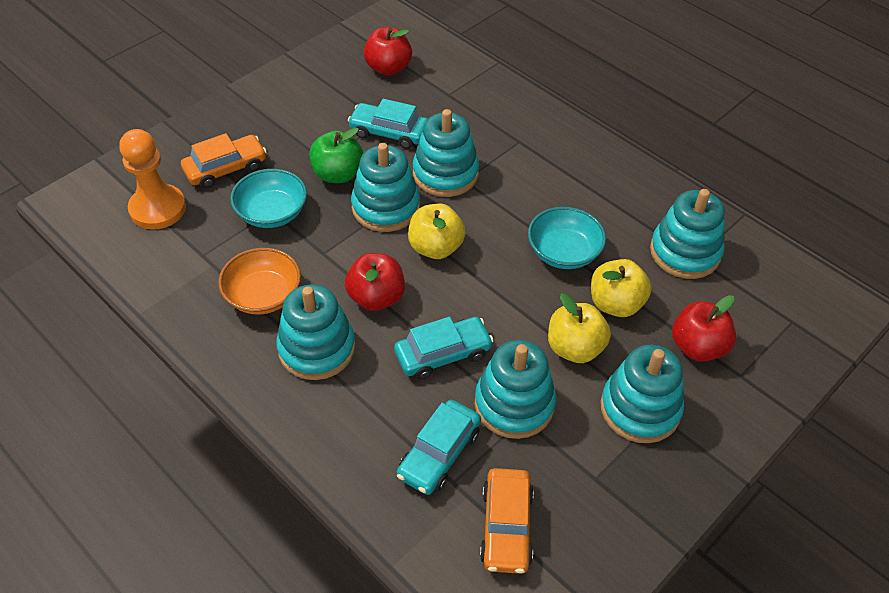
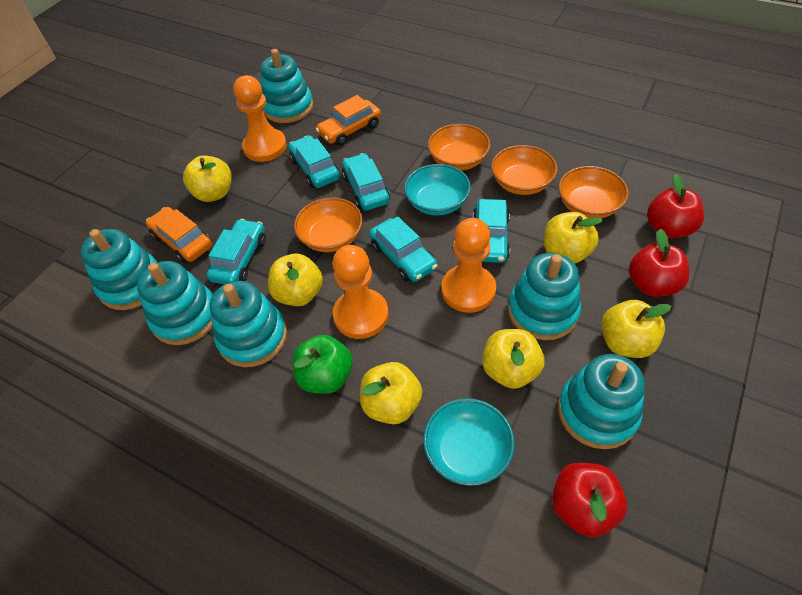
orange bowl: 1 -> 4
orange pawn: 1 -> 3
turquoise car: 3 -> 5
yellow apple: 3 -> 6

